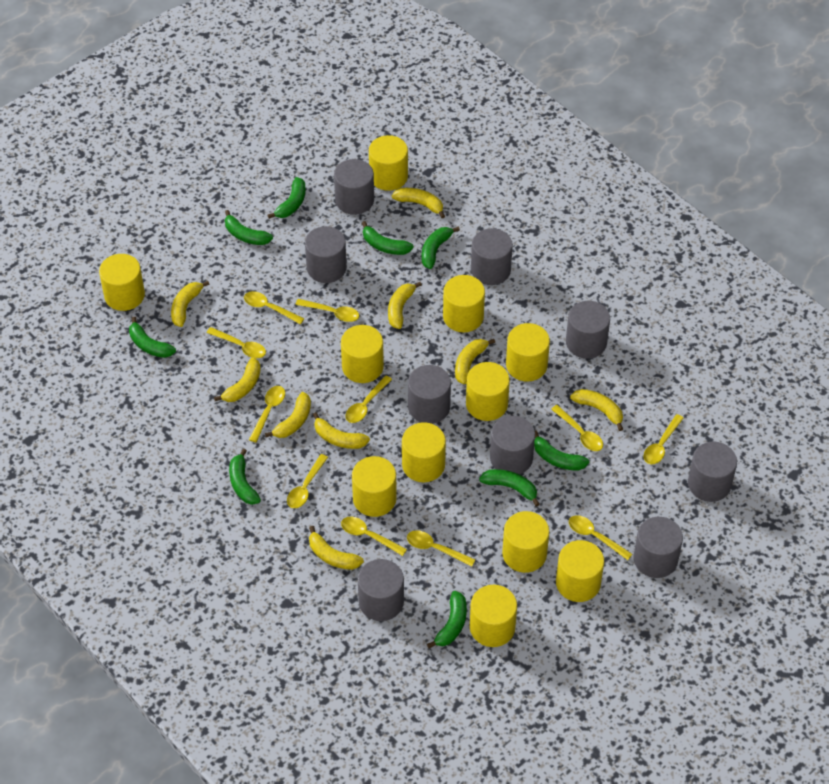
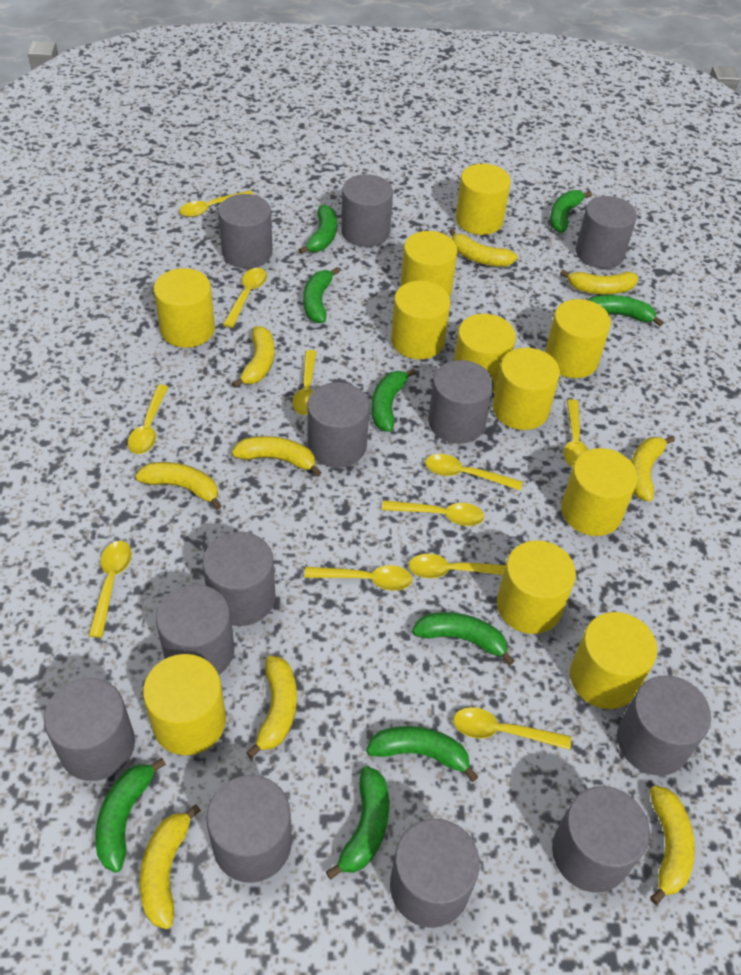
grey cylinder: 9 -> 12

